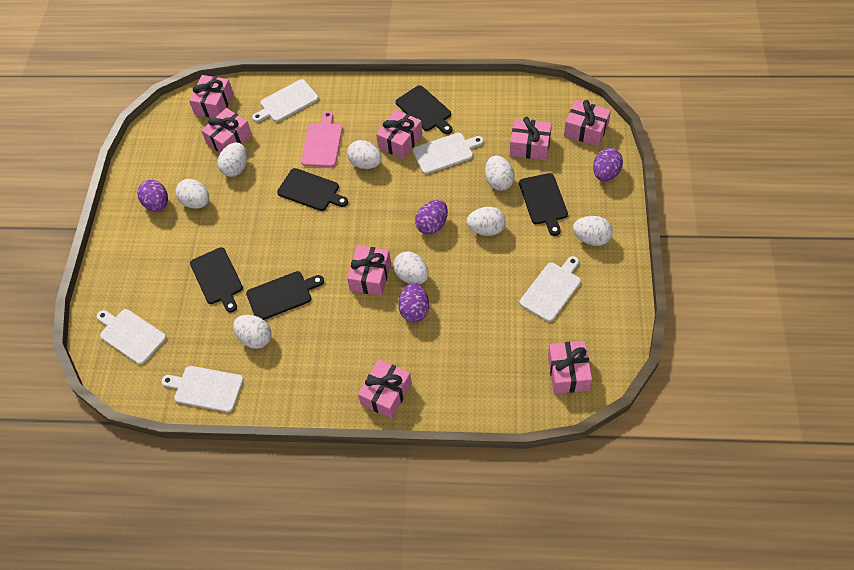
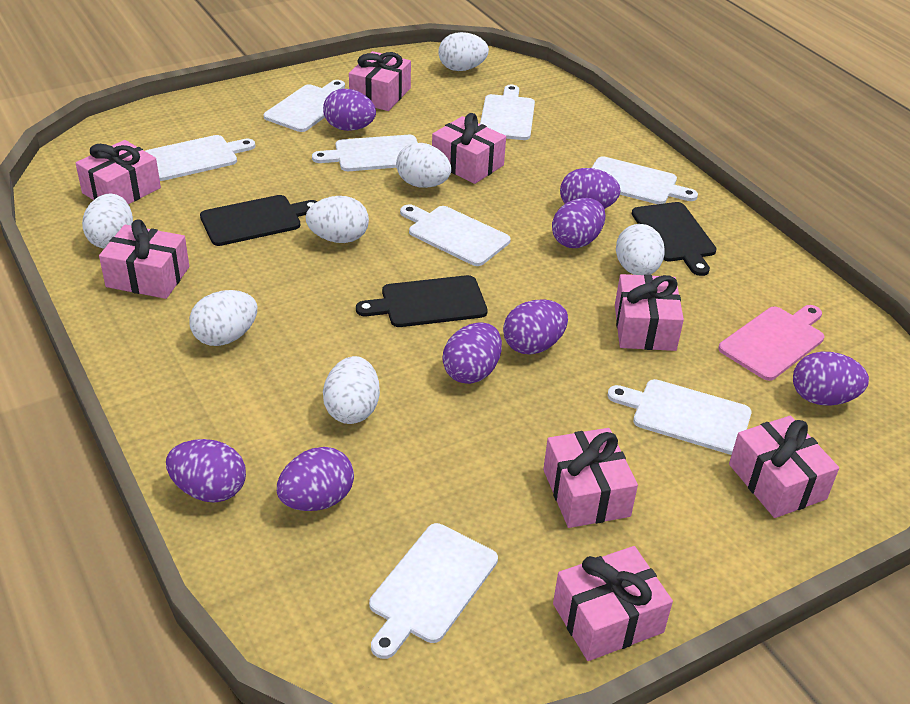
black cutting board: 5 -> 3
purple egg: 4 -> 8
white cutting board: 5 -> 8
white egg: 8 -> 7

